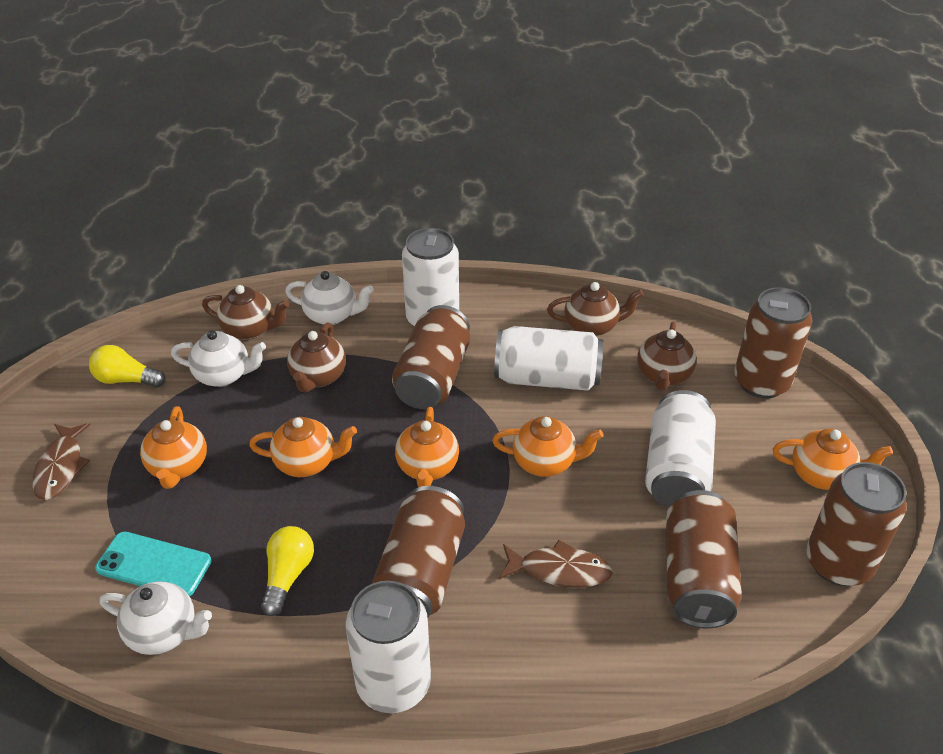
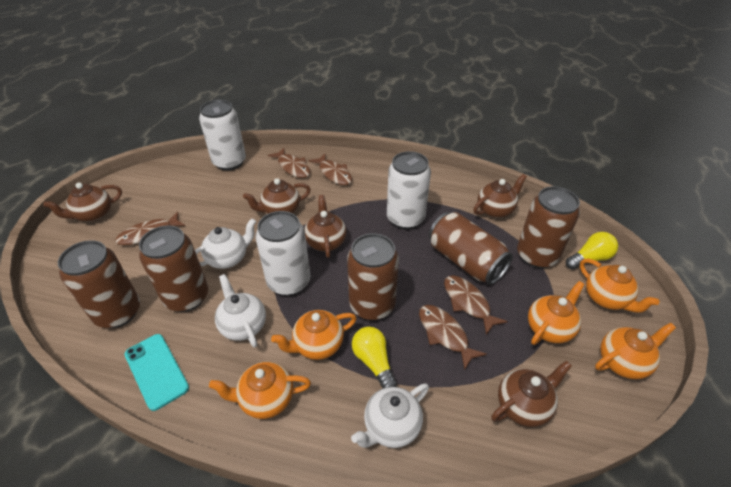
brown fish: 2 -> 5
brown teapot: 4 -> 5
white can: 4 -> 3

